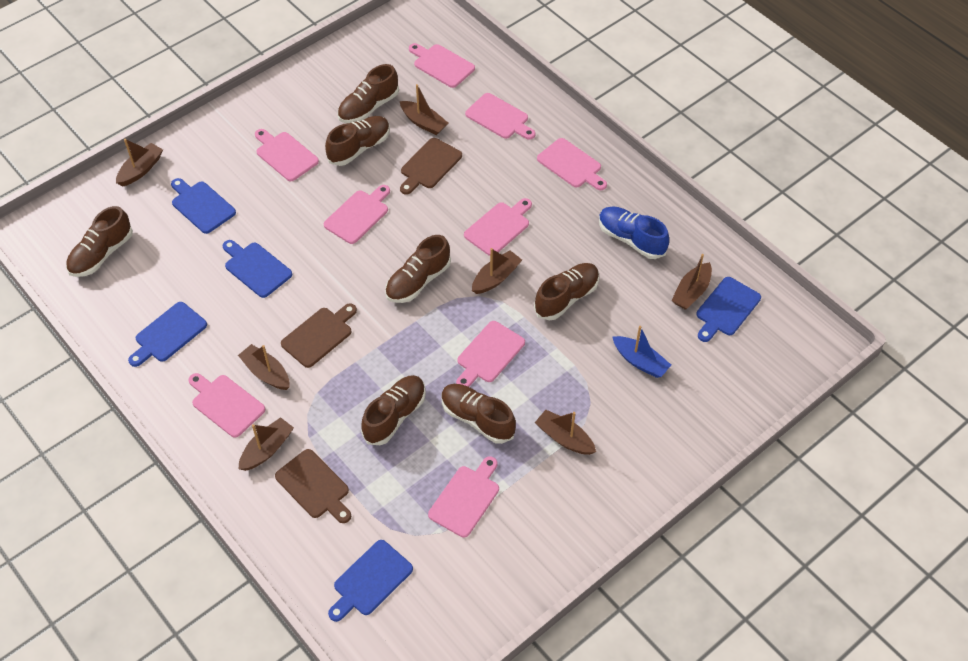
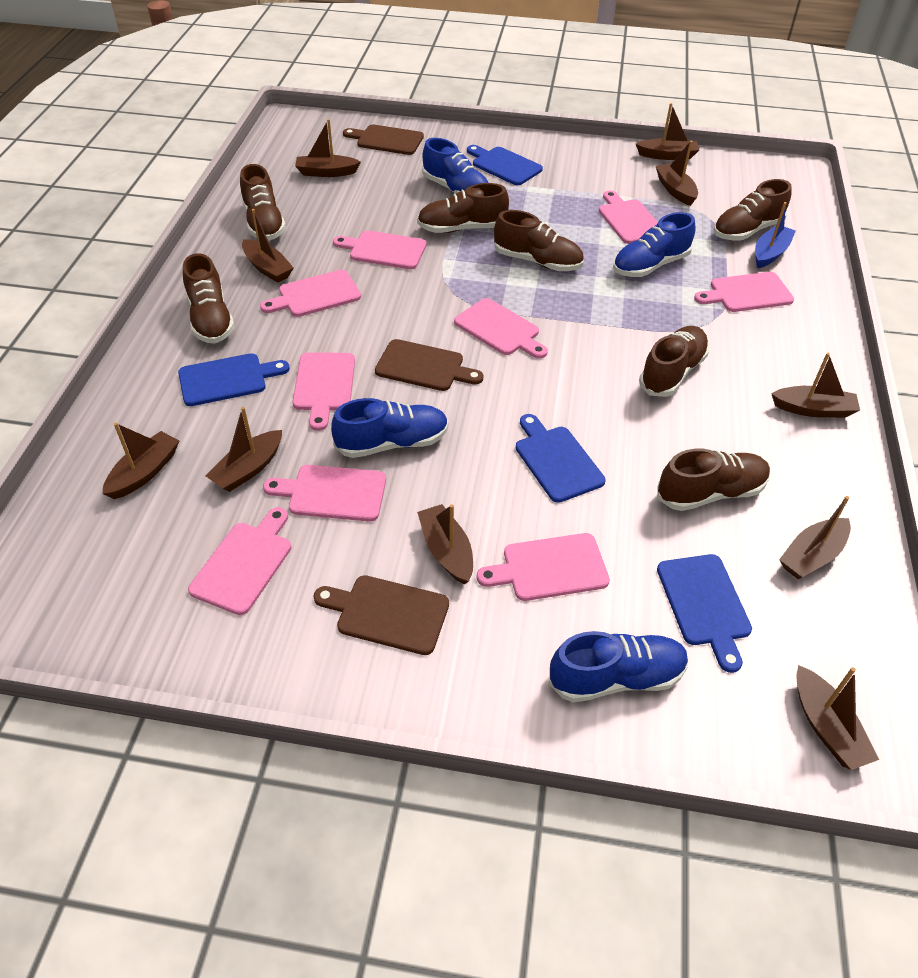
blue cutting board: 5 -> 4
blue shoe: 1 -> 4
brown boat: 7 -> 10

